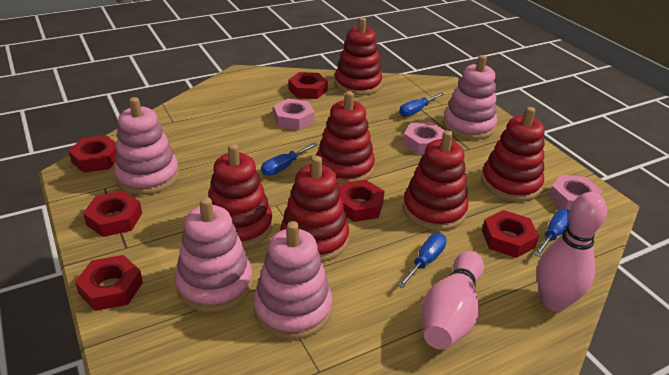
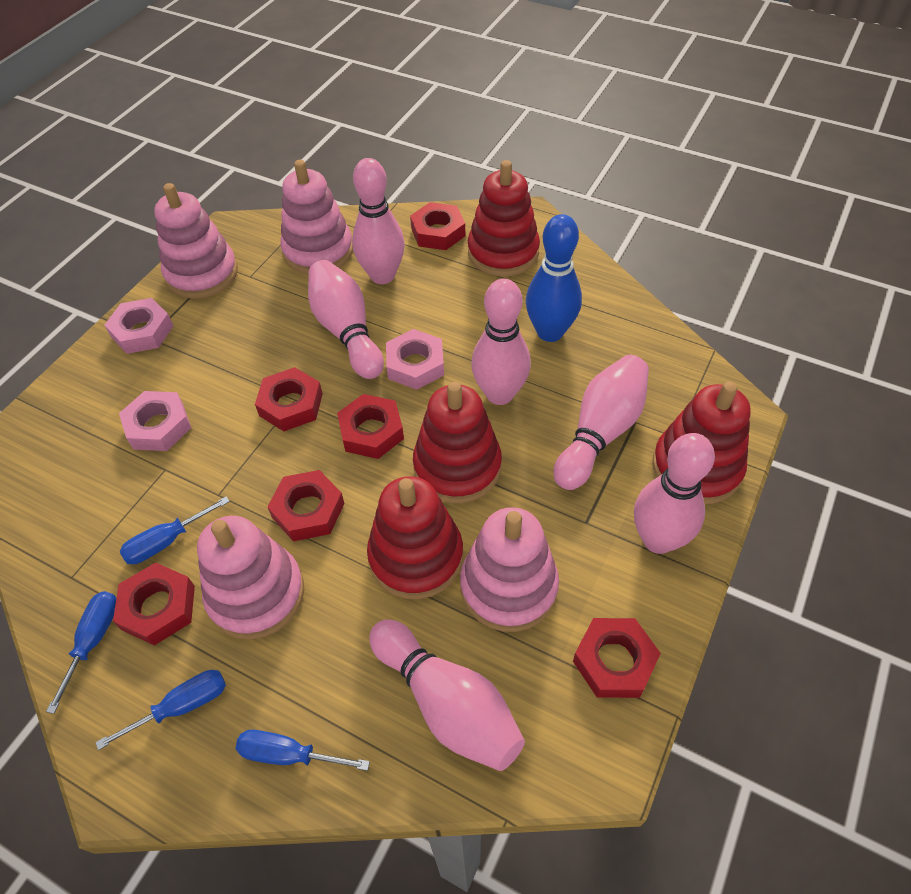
blue bowling pin: 0 -> 1
pink bowling pin: 2 -> 6
red stacking toy: 6 -> 4

